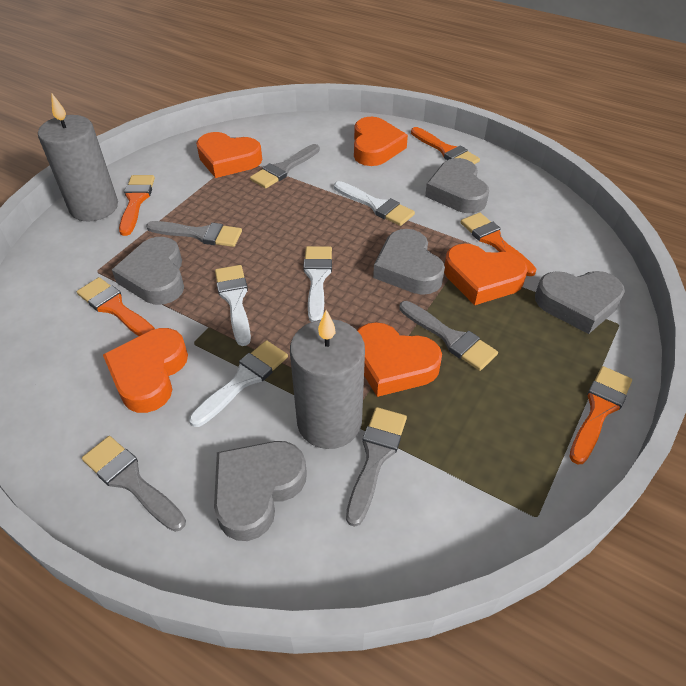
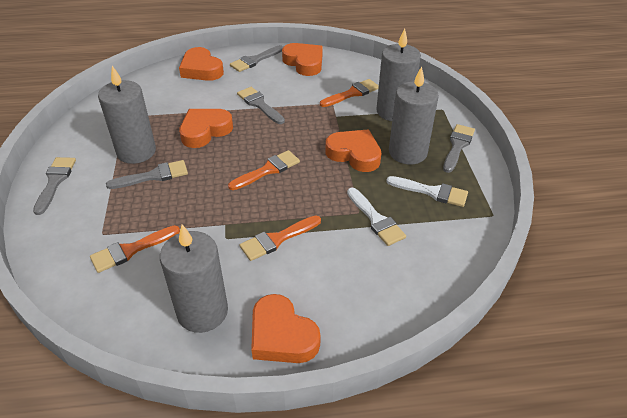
grey candle: 2 -> 4
grey heart: 5 -> 0
orange brush: 5 -> 4
white brush: 4 -> 2

